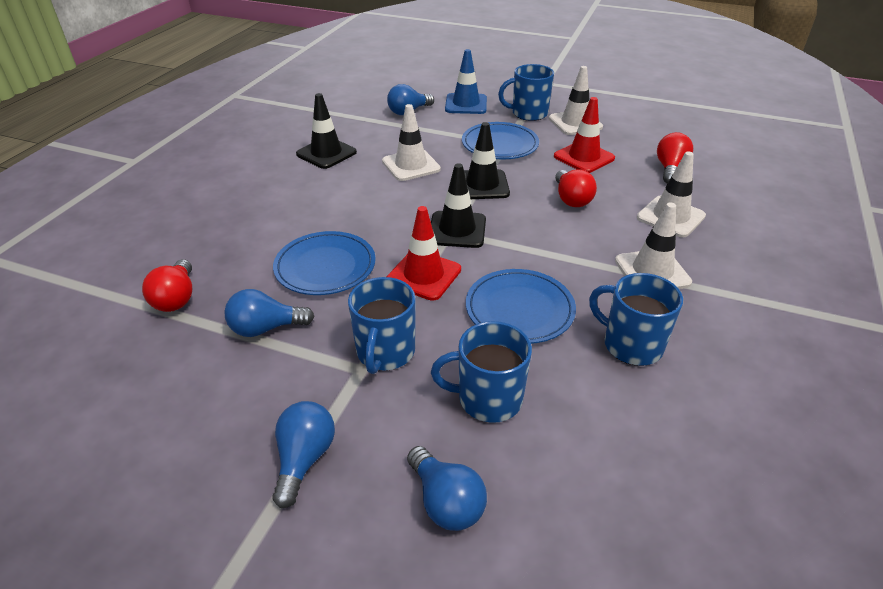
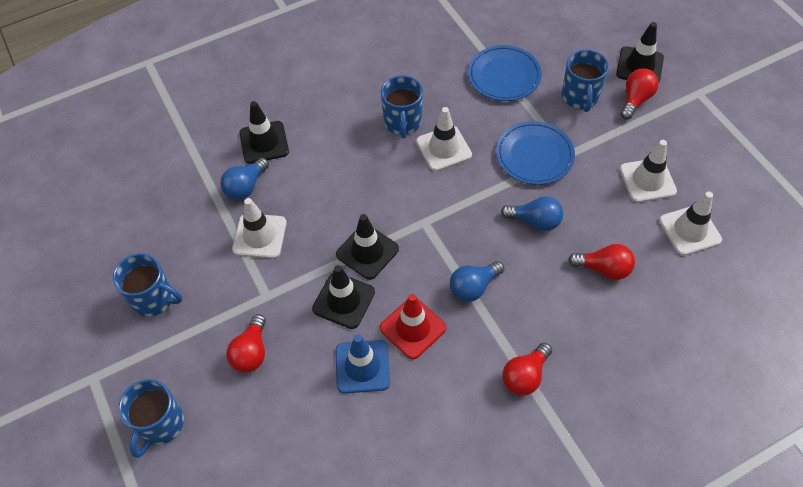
black traffic cone: 3 -> 4
blue light bulb: 4 -> 3
blue plate: 3 -> 2
red light bulb: 3 -> 4
red traffic cone: 2 -> 1

